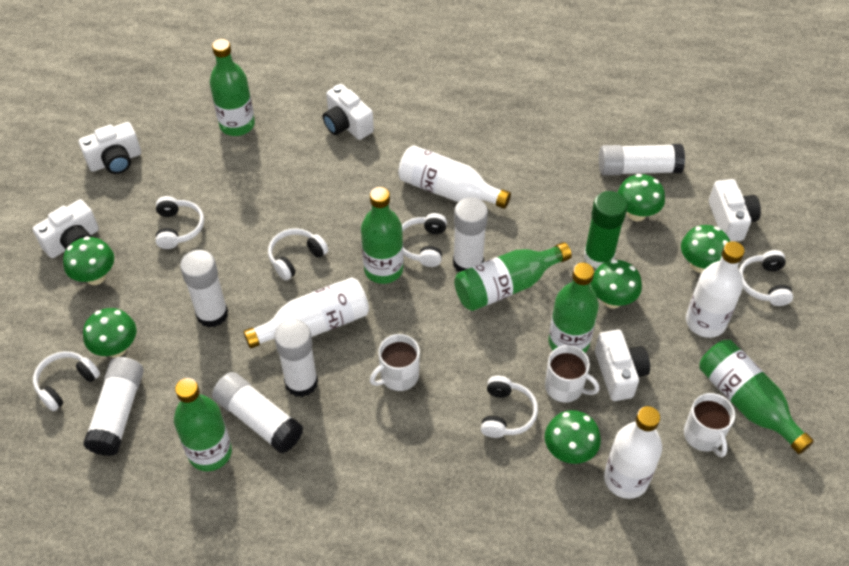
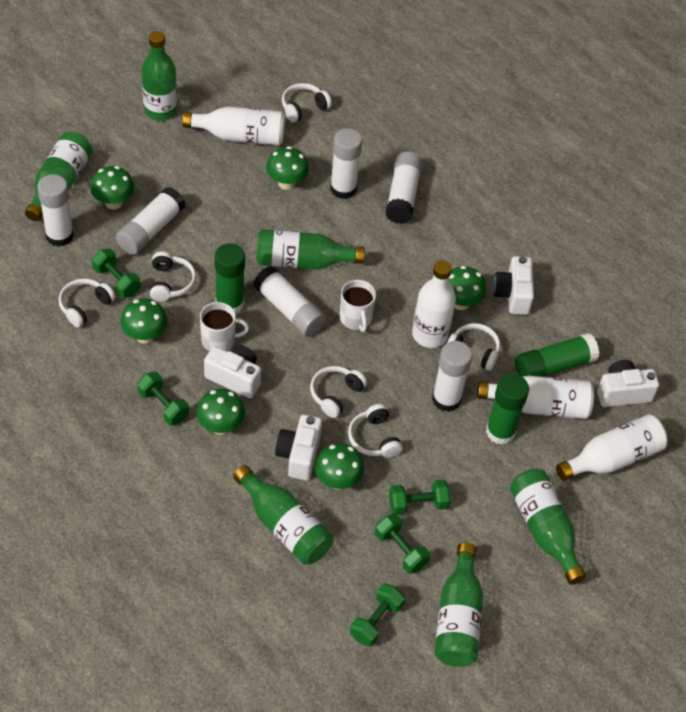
green dumbbell: 0 -> 5
green glue stick: 1 -> 3
white camera: 5 -> 4
white mug: 3 -> 2

